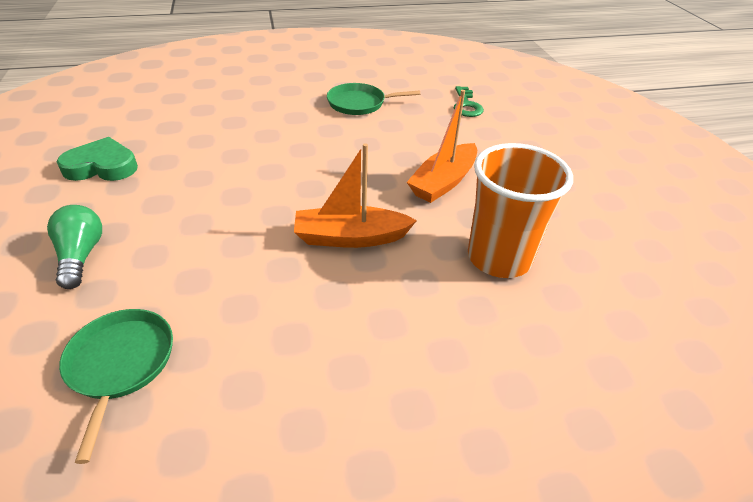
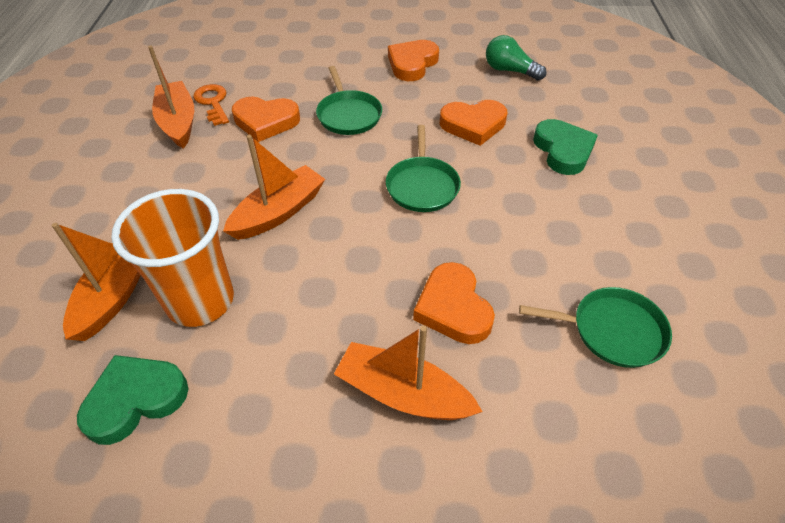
green heart: 1 -> 2
green key: 1 -> 0
green pan: 2 -> 3
orange boat: 2 -> 4
orange heart: 0 -> 4
orange key: 0 -> 1

